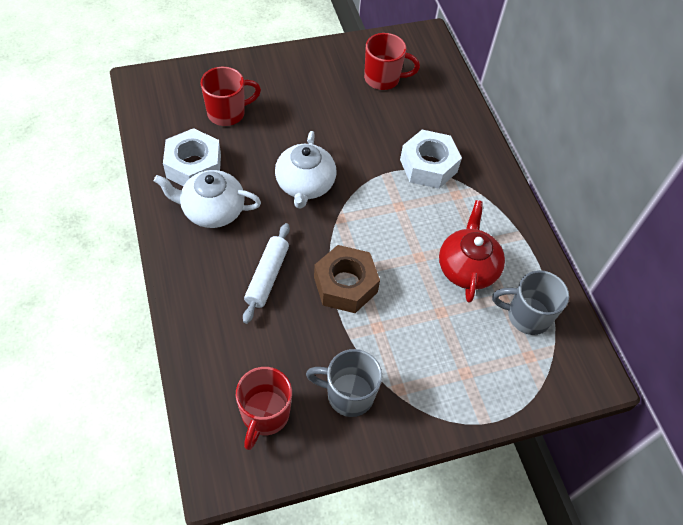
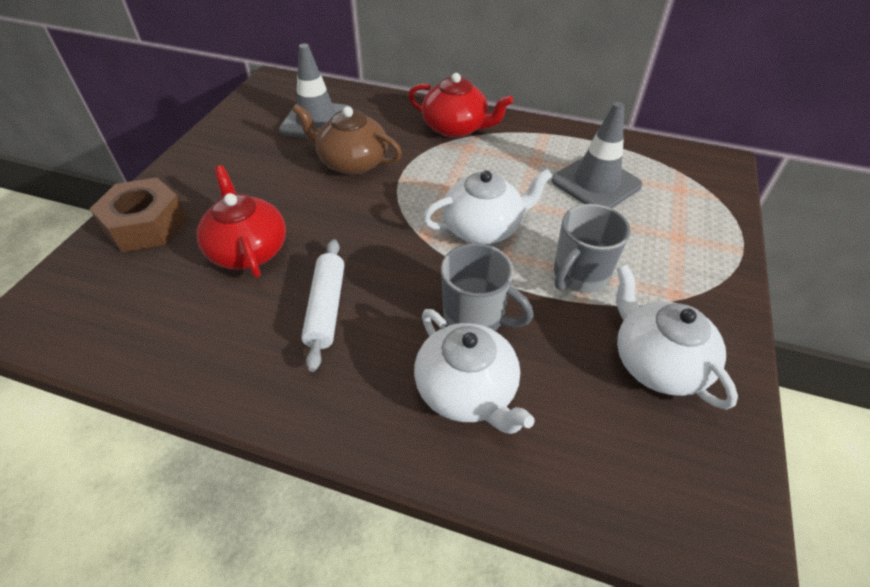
brown teapot: 0 -> 1
grey traffic cone: 0 -> 2
red mug: 3 -> 0
red teapot: 1 -> 2
white nut: 2 -> 0
white teapot: 2 -> 3

